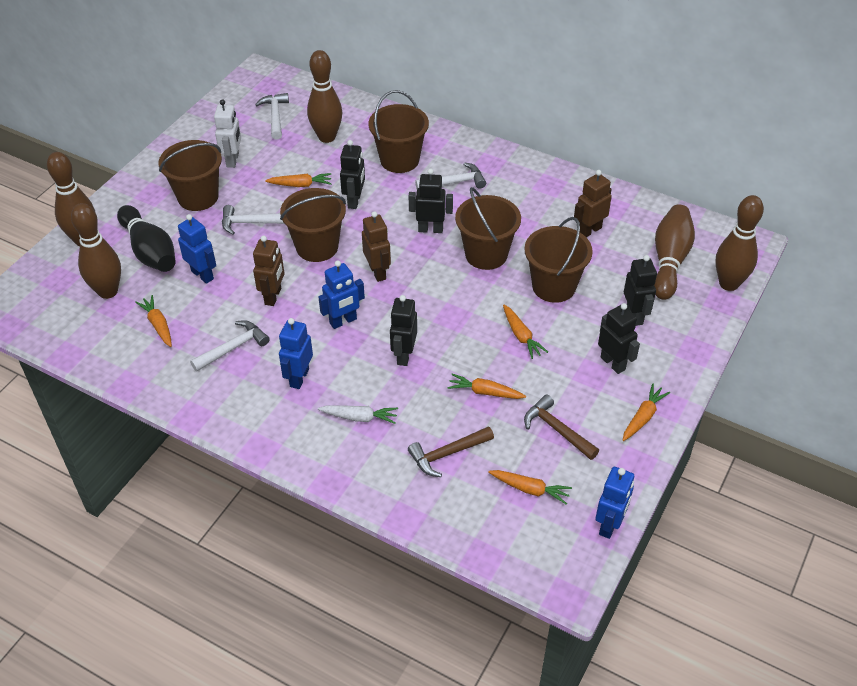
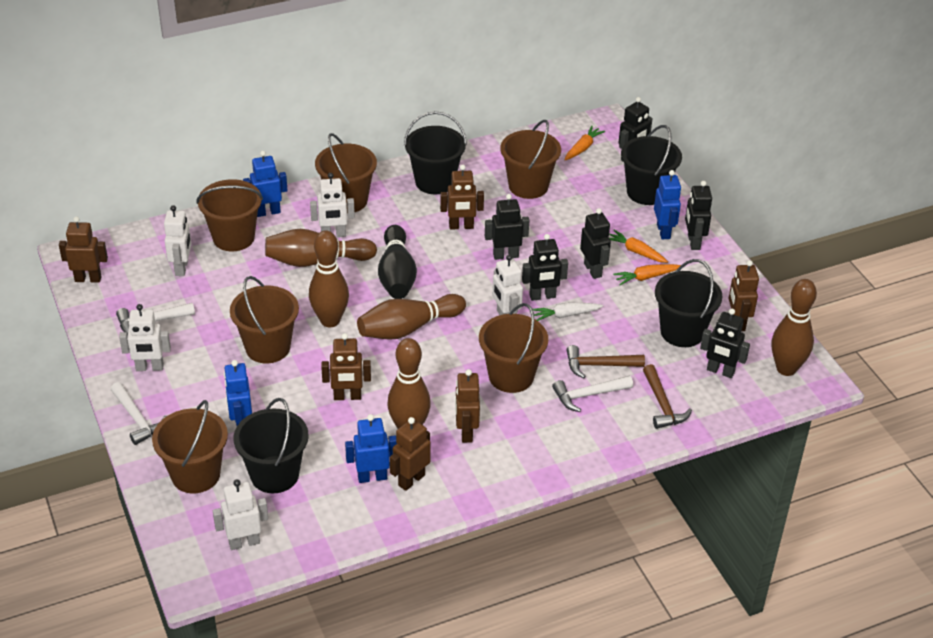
black bucket: 0 -> 4
black robot: 5 -> 6
brown bucket: 5 -> 6
brown robot: 3 -> 6
orange carrot: 6 -> 3
white hammer: 4 -> 3
white robot: 1 -> 5

